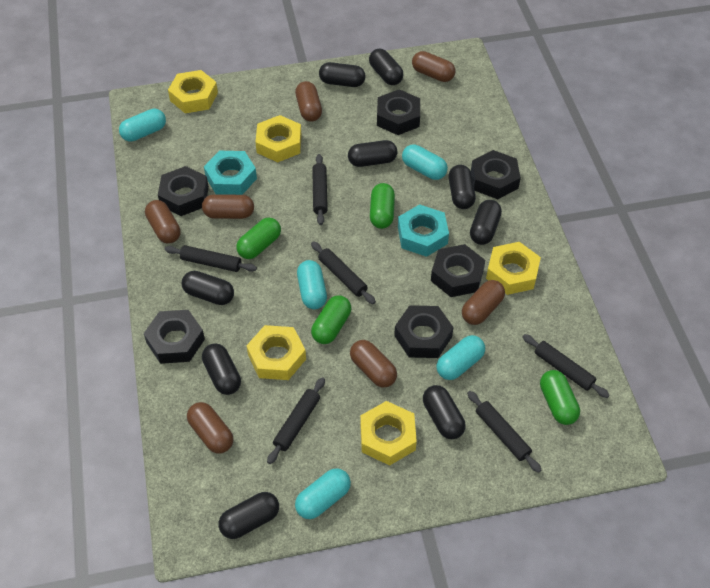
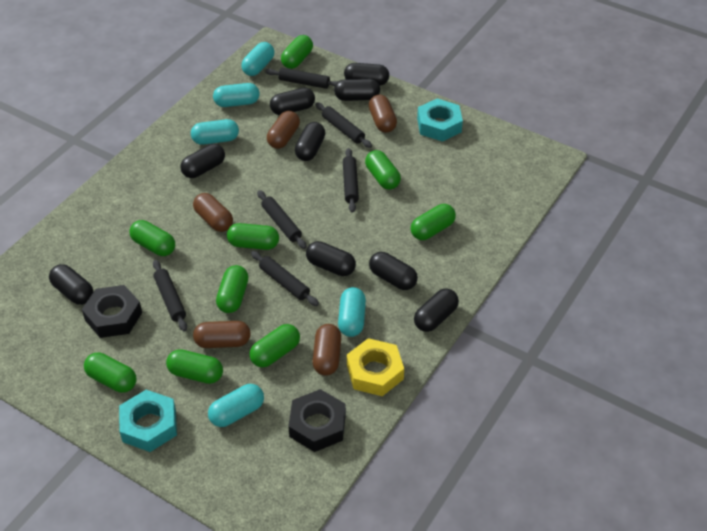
black nut: 6 -> 2
brown capsule: 7 -> 5
green capsule: 4 -> 9
yellow nut: 5 -> 1

